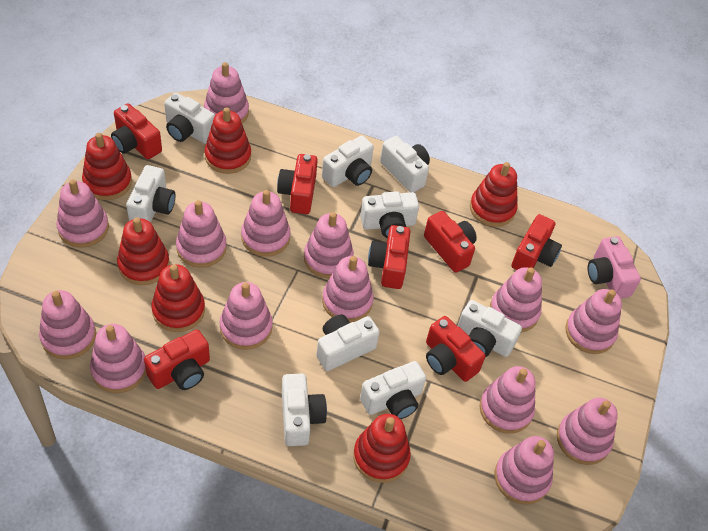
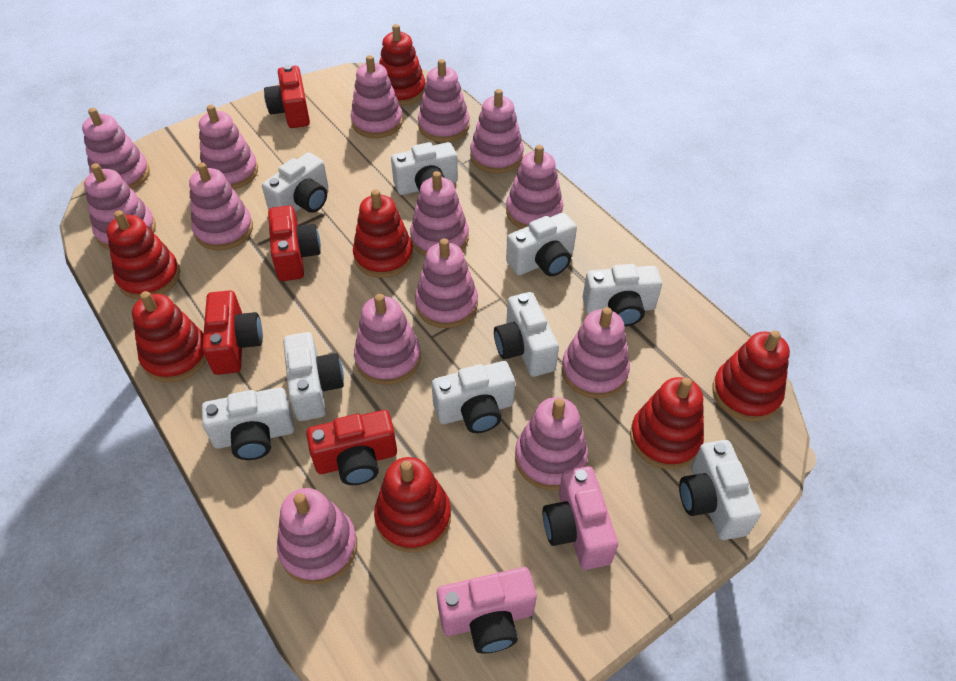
pink camera: 1 -> 2
red camera: 7 -> 4
red stacking toy: 6 -> 7

